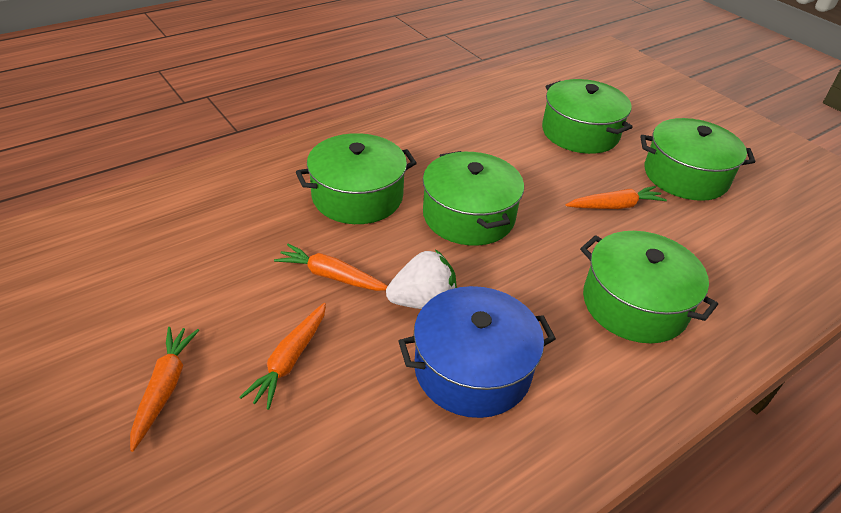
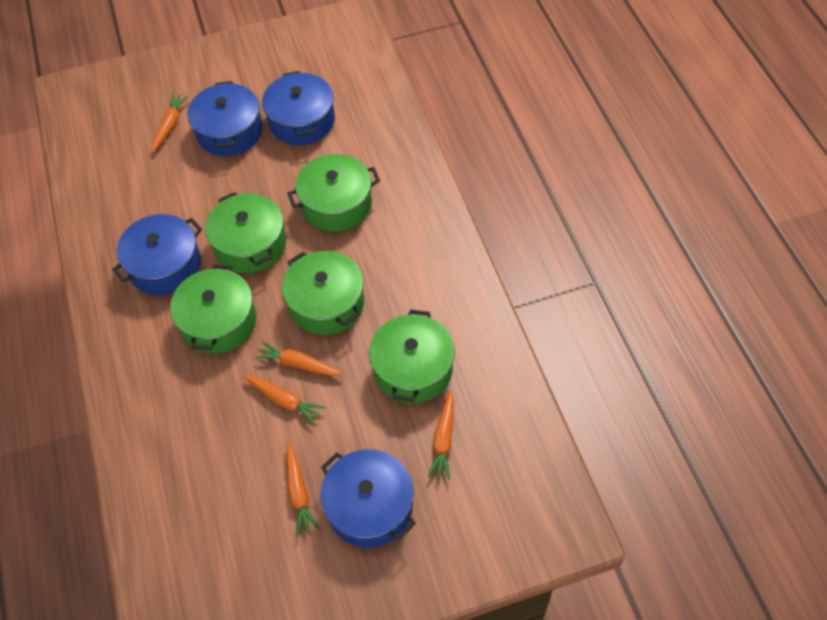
blue pot: 1 -> 4
orange carrot: 4 -> 5
white strawberry: 1 -> 0

